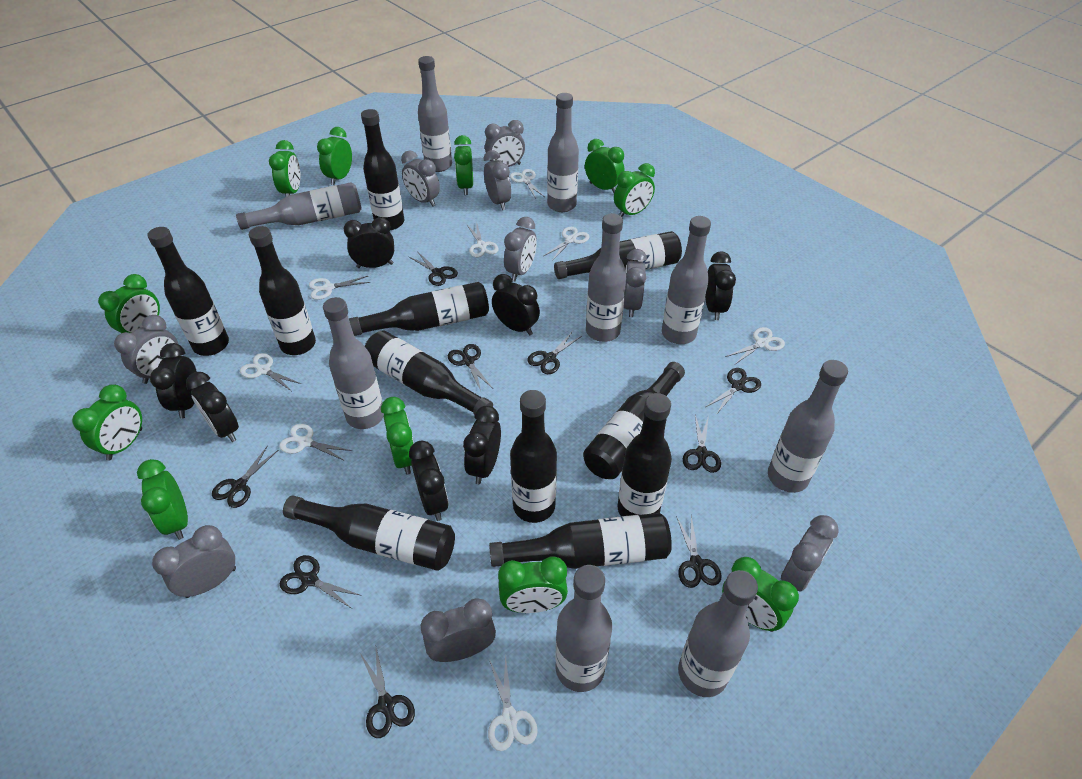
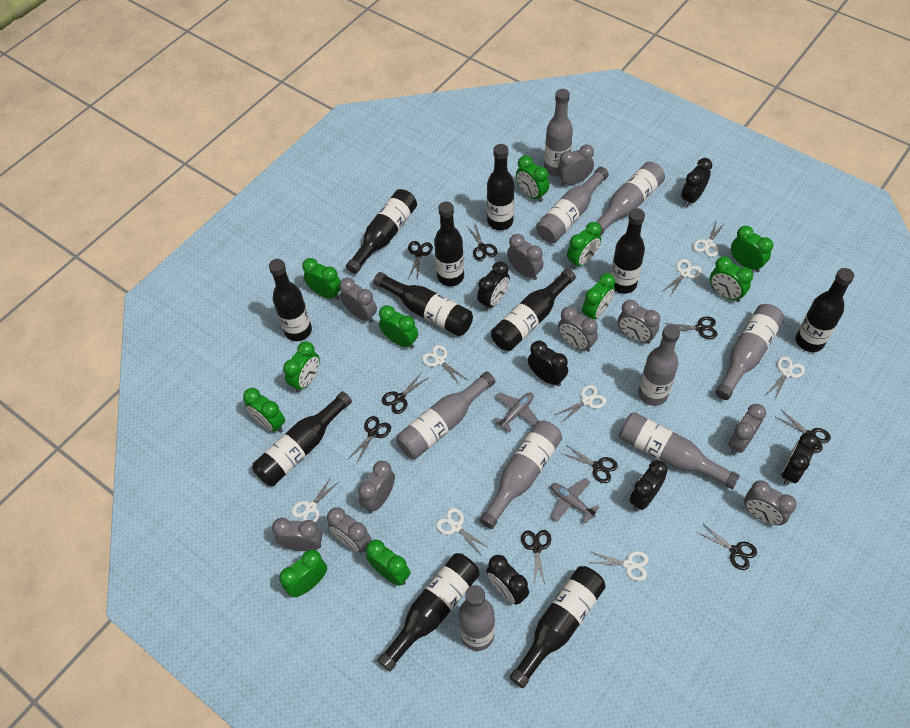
black clock: 7 -> 6
grey clock: 9 -> 10
grey plane: 0 -> 2

